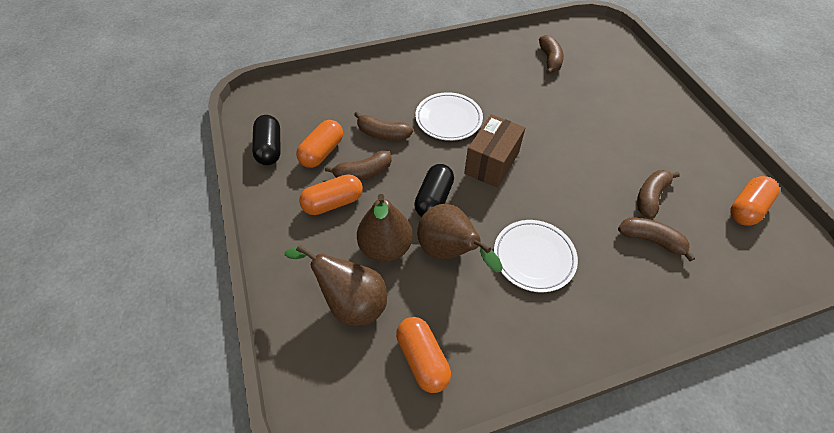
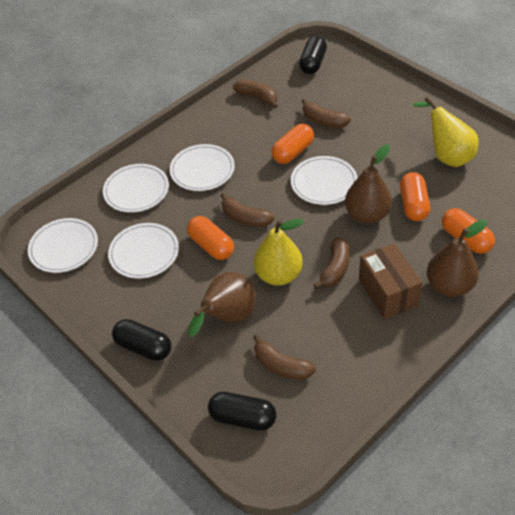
black capsule: 2 -> 3
white plate: 2 -> 5
yellow pear: 0 -> 2

